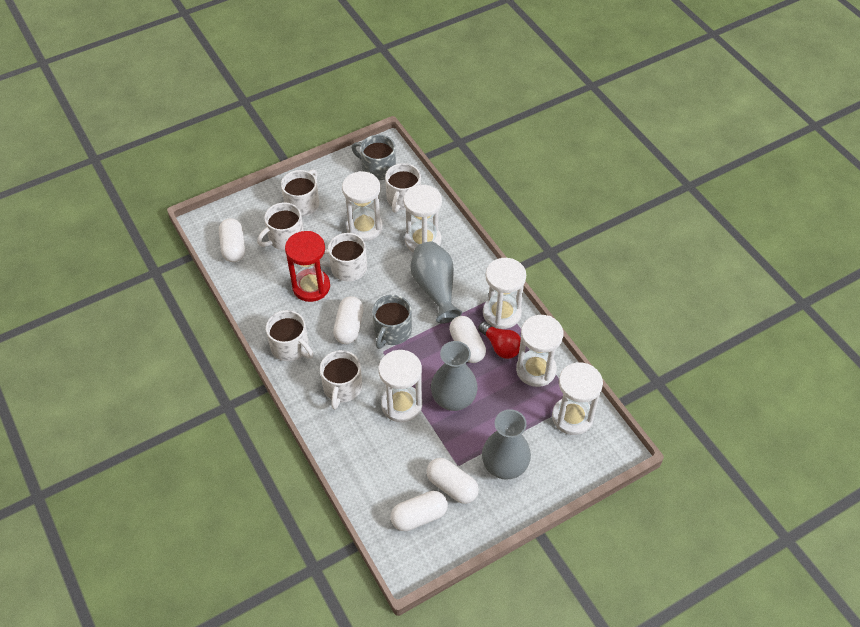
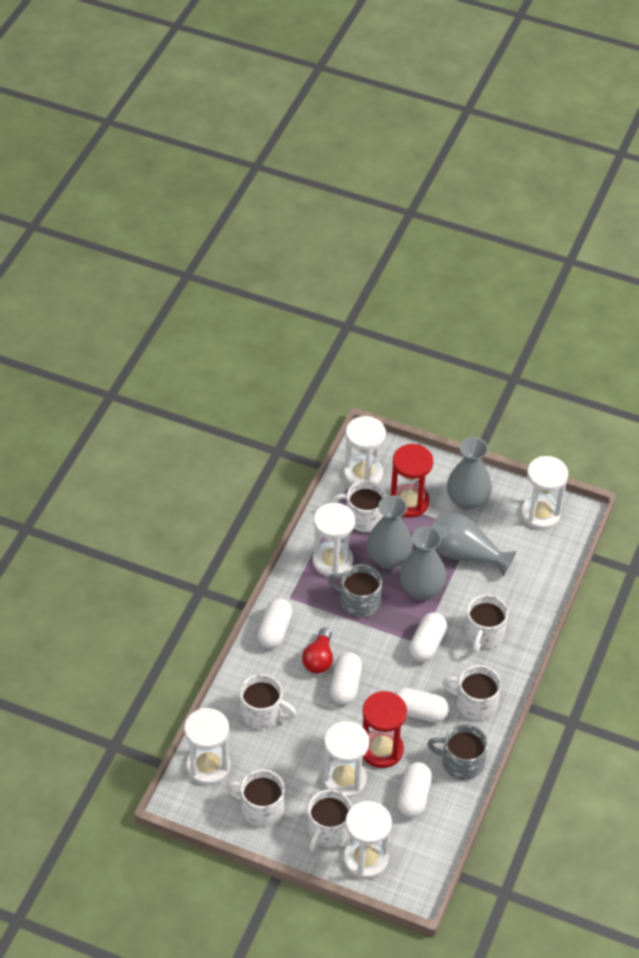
grey vase: 3 -> 4
red hourglass: 1 -> 2

